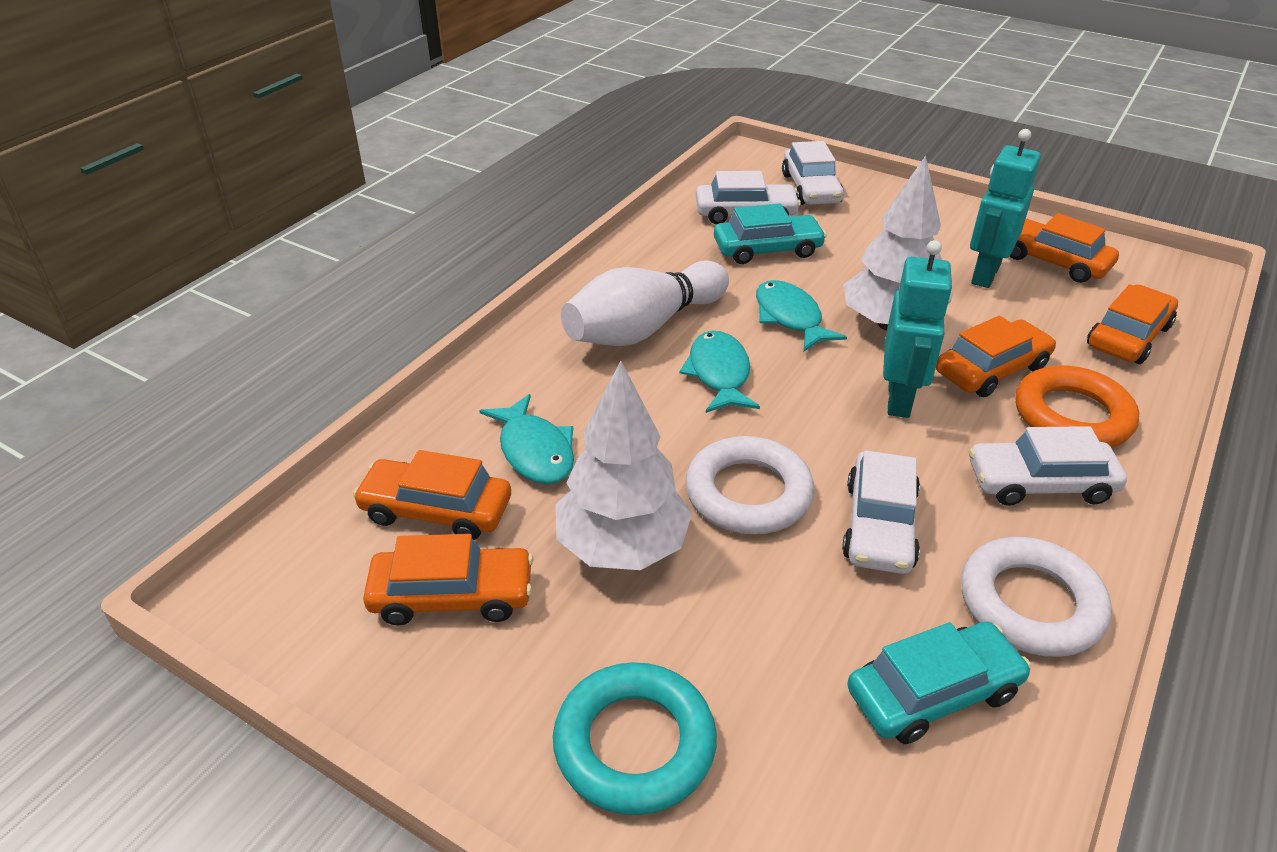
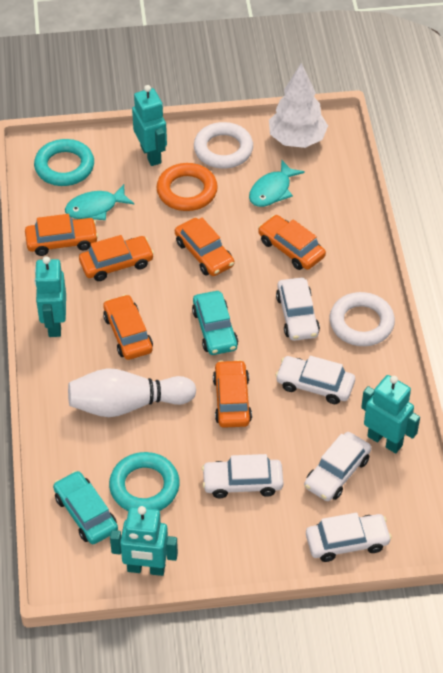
orange car: 5 -> 6
turquoise fish: 3 -> 2
turquoise ring: 1 -> 2
turquoise robot: 2 -> 4
white car: 4 -> 5
white tree: 2 -> 1

